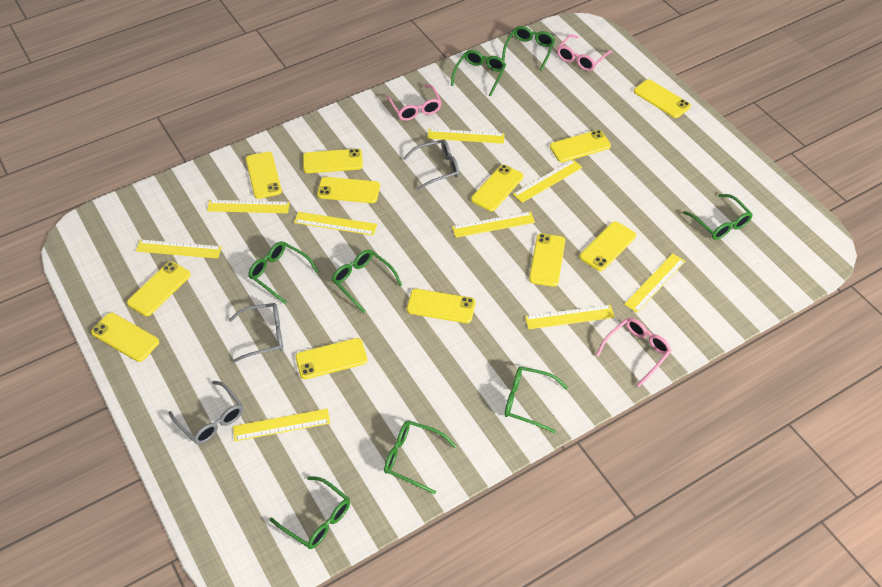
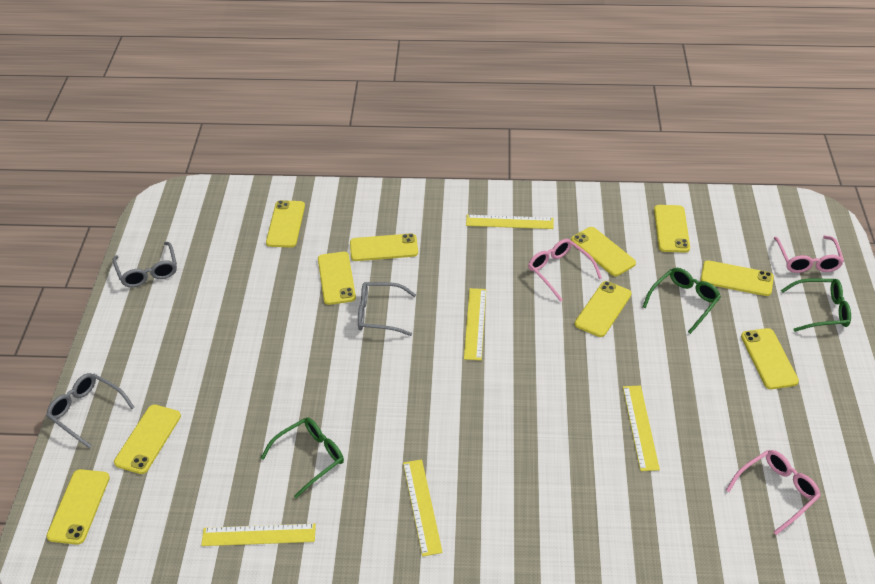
green glasses: 8 -> 3
yellow phone: 12 -> 10
yellow ruler: 9 -> 5

